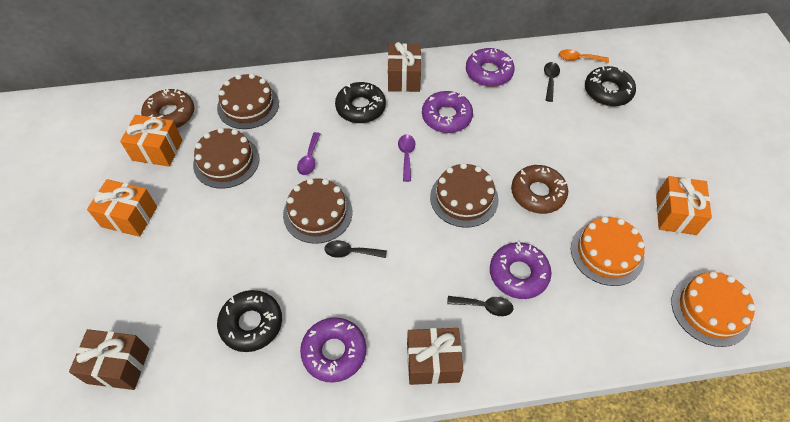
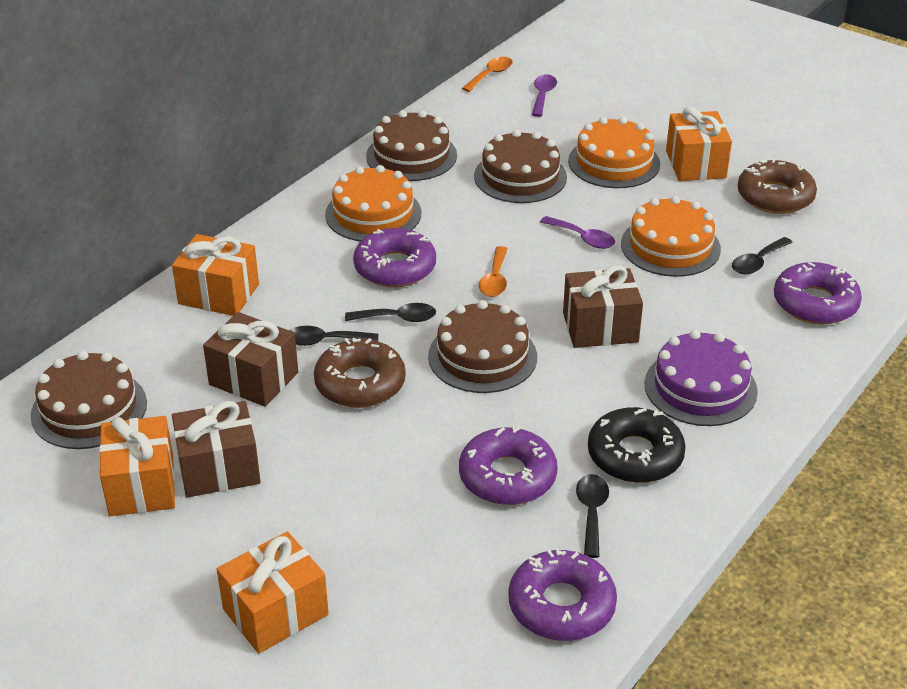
black donut: 3 -> 1
black spoon: 3 -> 4
orange cake: 2 -> 3
orange gift: 3 -> 4
orange spoon: 1 -> 2
purple cake: 0 -> 1

